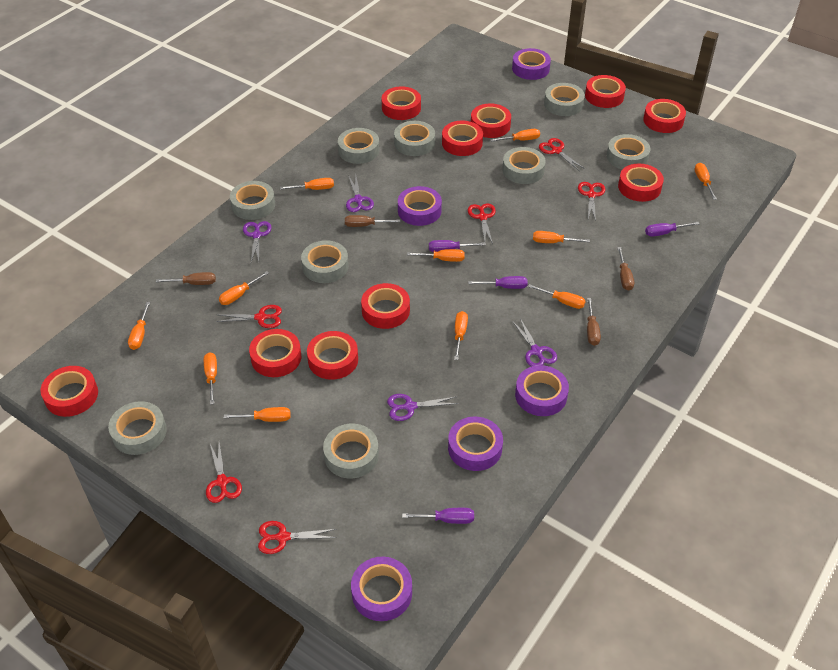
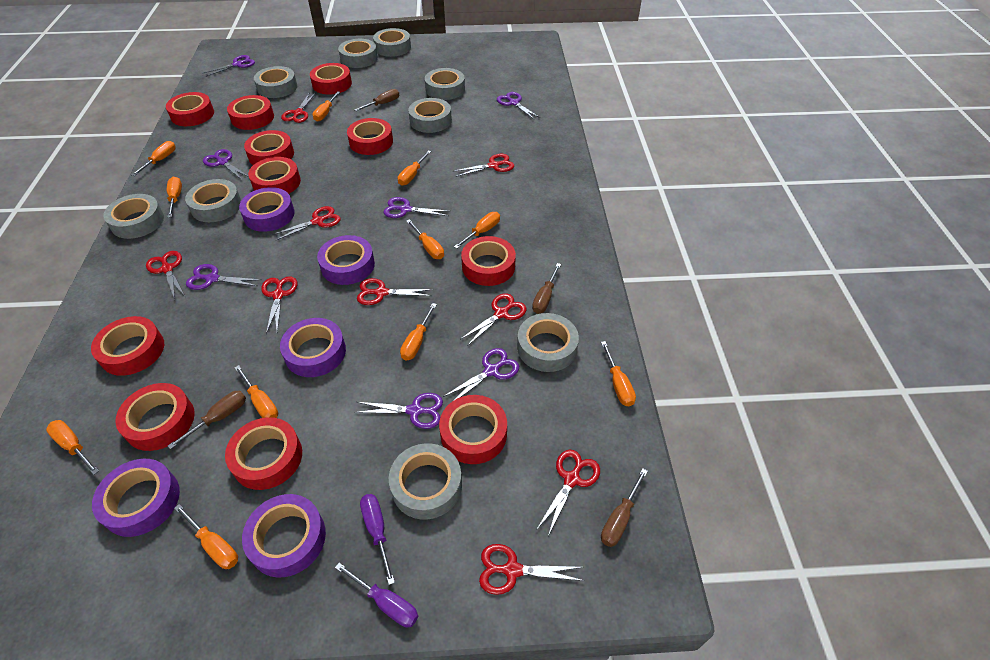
purple scissors: 4 -> 7
purple screwdriver: 4 -> 2
red scissors: 6 -> 9
red tape: 10 -> 11

